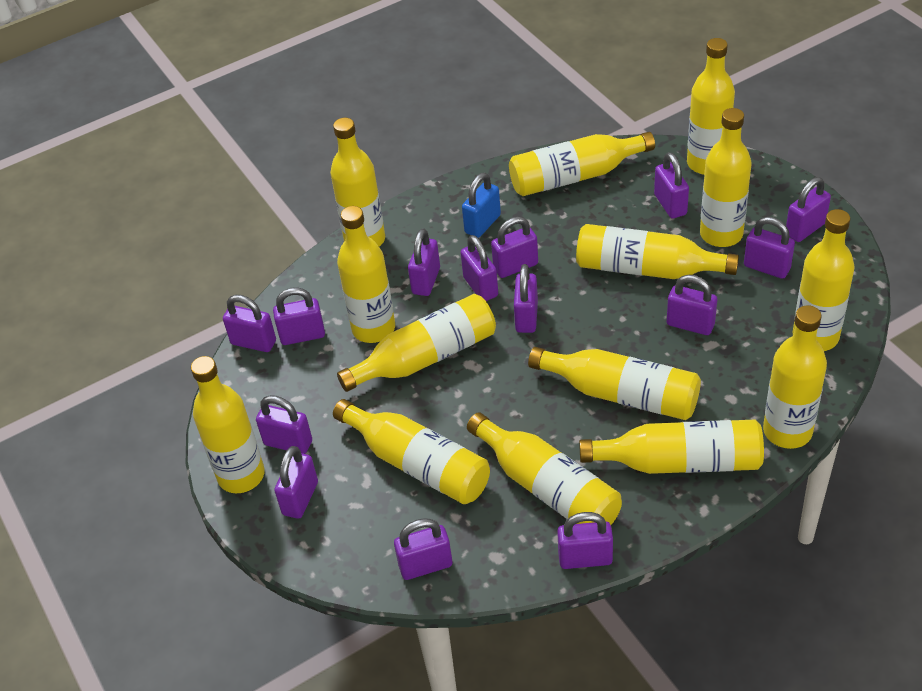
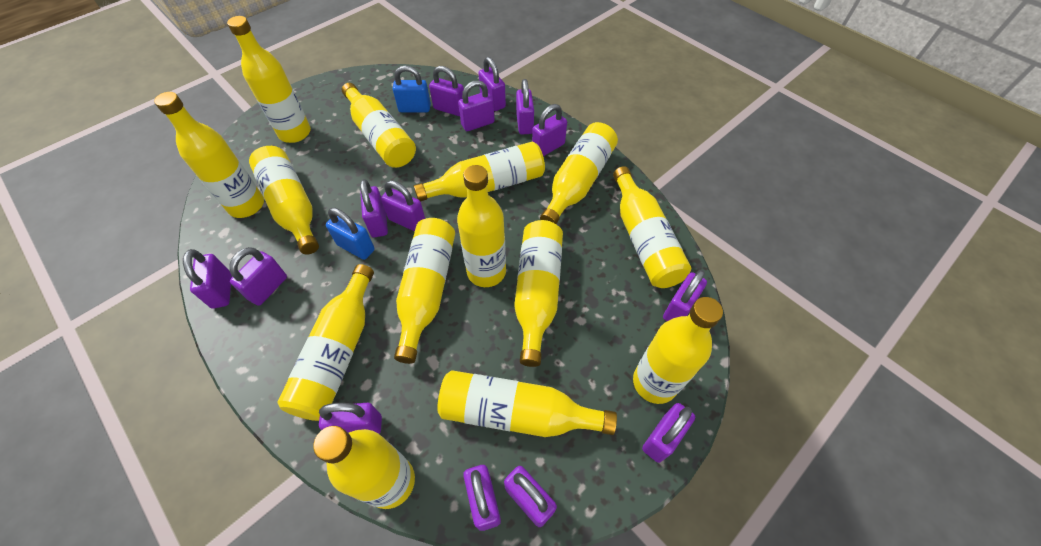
blue padlock: 1 -> 2

